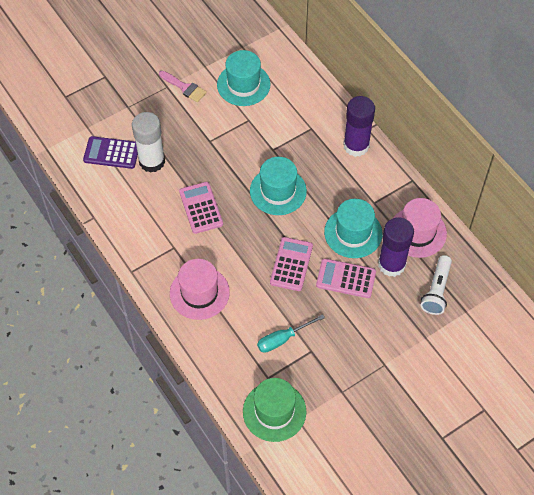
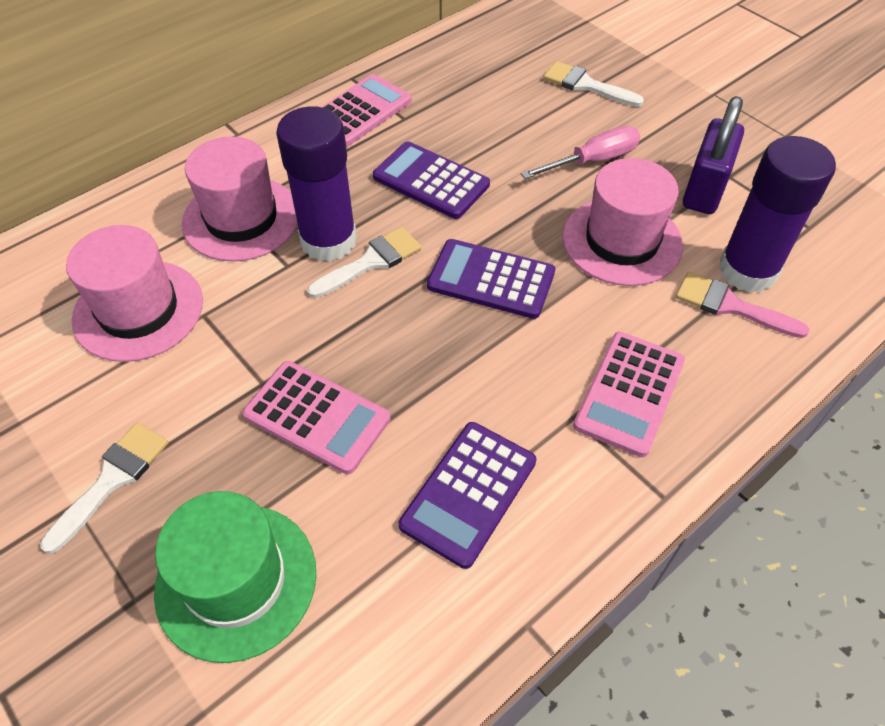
pink hat: 2 -> 3
pink screwdriver: 0 -> 1
purple calculator: 1 -> 3
purple padlock: 0 -> 1
turquoise hat: 3 -> 0
turquoise screwdriver: 1 -> 0
white brush: 0 -> 3
white flashlight: 1 -> 0
white glue stick: 1 -> 0

